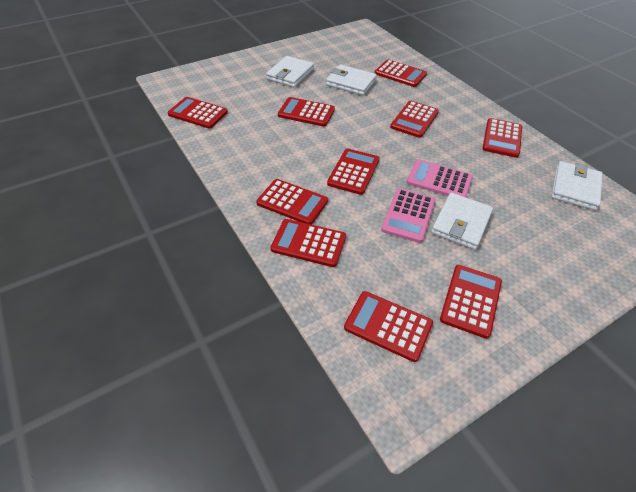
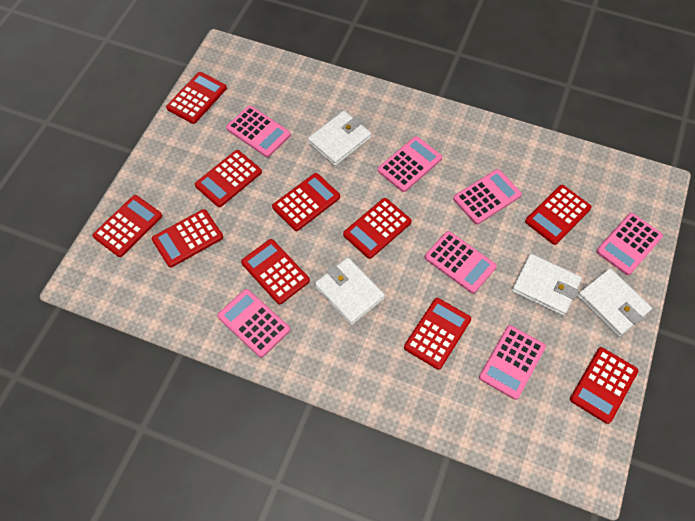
pink calculator: 2 -> 7

